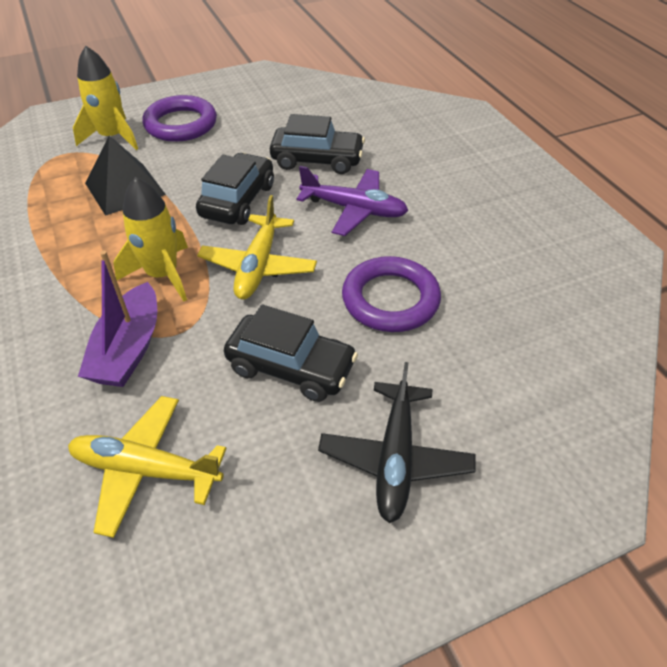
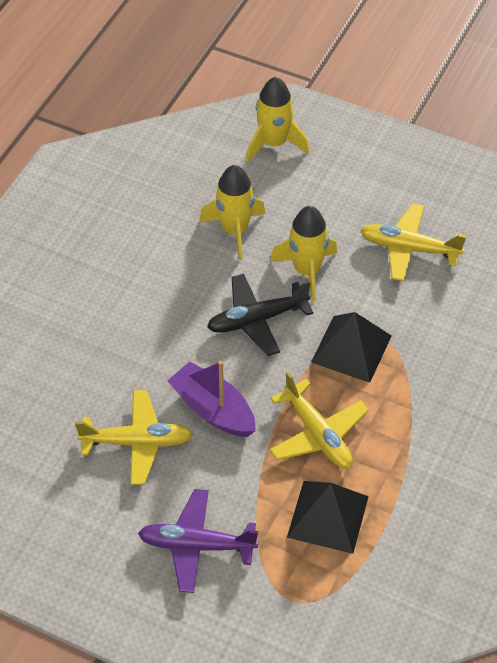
black car: 3 -> 0
black pyramid: 1 -> 2
purple ring: 2 -> 0
yellow plane: 2 -> 3
yellow rocket: 2 -> 3

